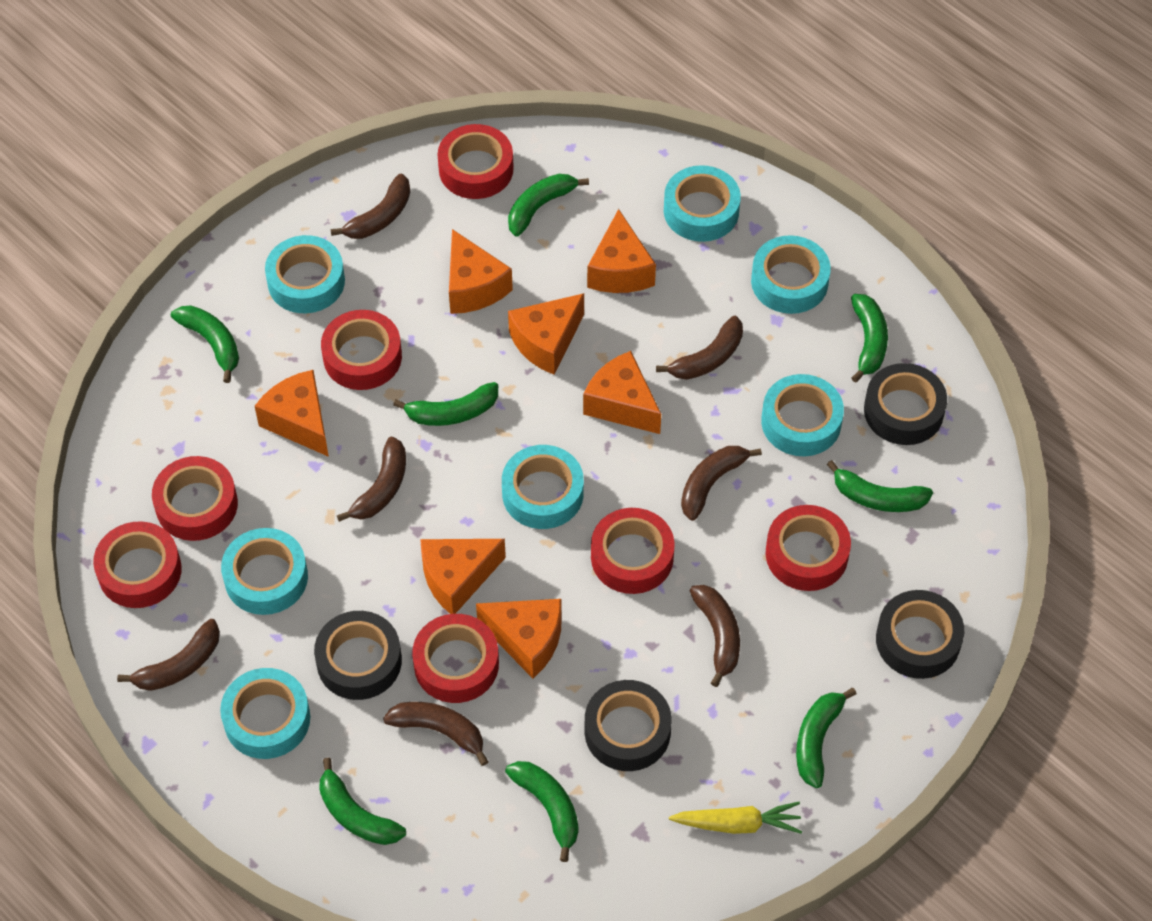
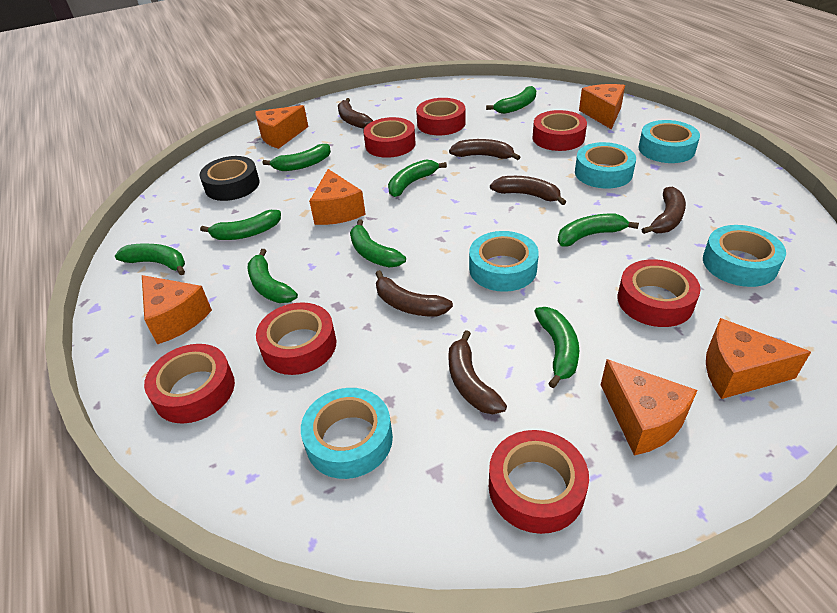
black tape: 4 -> 1
brown banana: 7 -> 6
green banana: 8 -> 9
orange cheese: 7 -> 6
turquoise tape: 7 -> 5
yellow carrot: 1 -> 0

